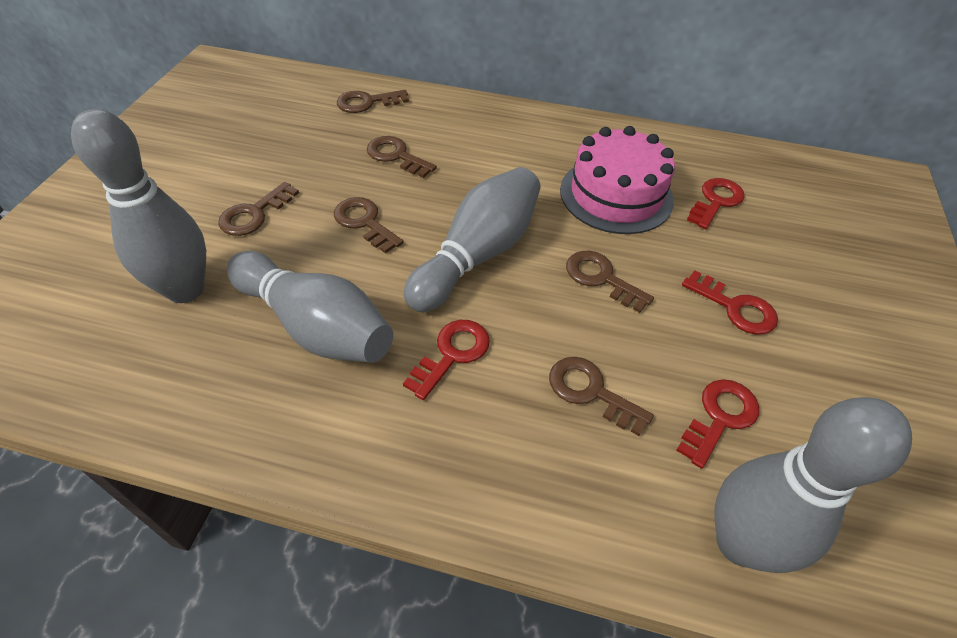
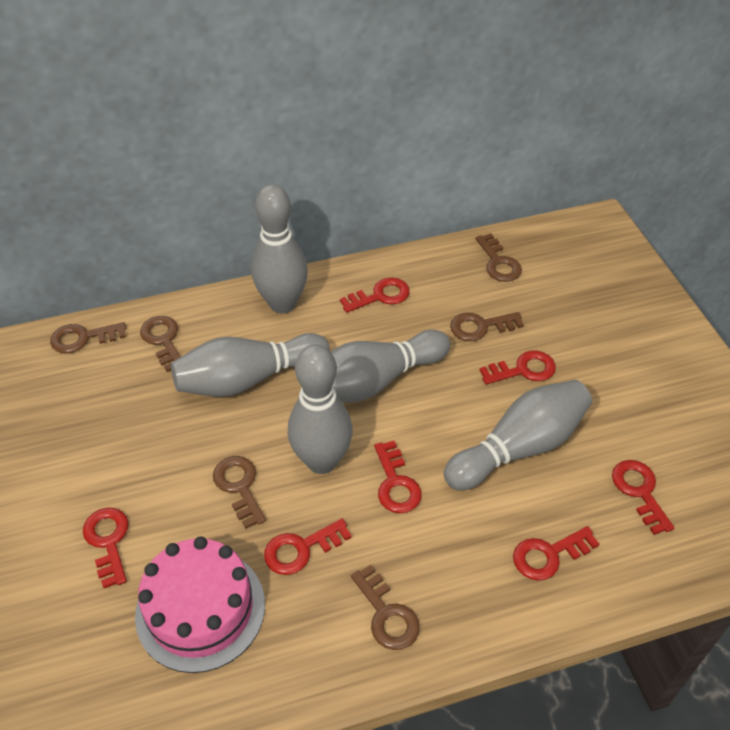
grey bowling pin: 4 -> 5
red key: 4 -> 7

